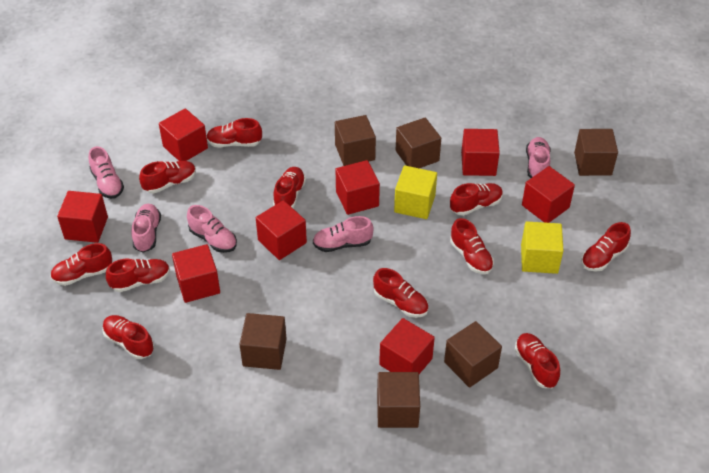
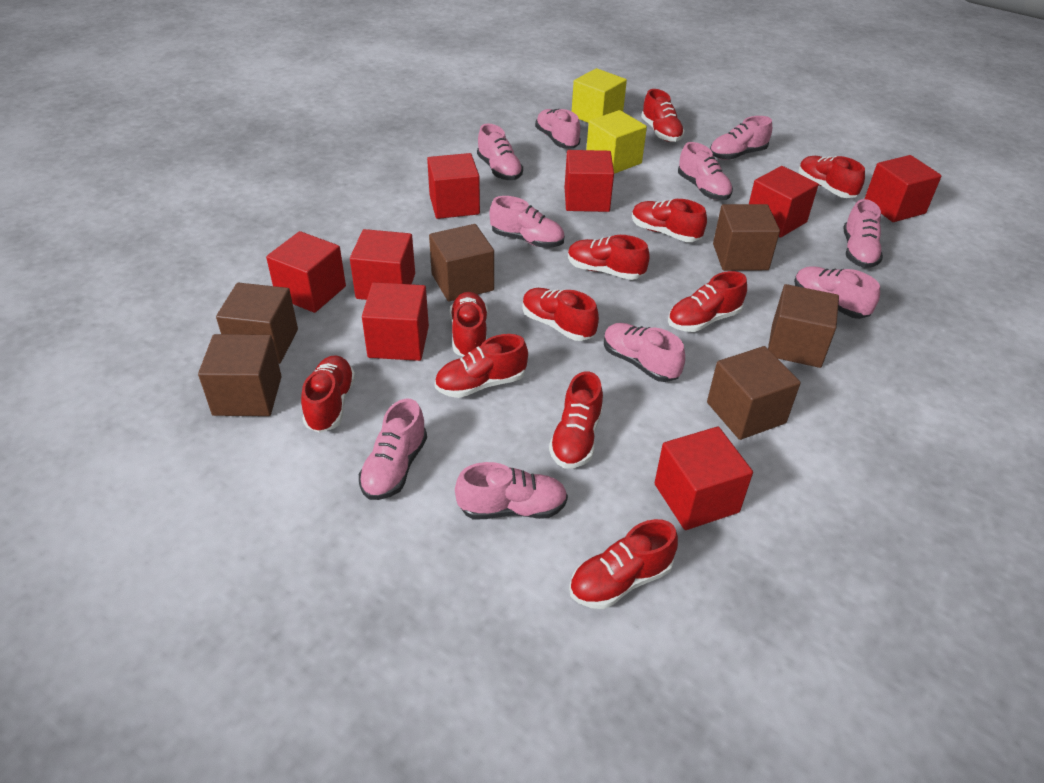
pink shoe: 5 -> 10

